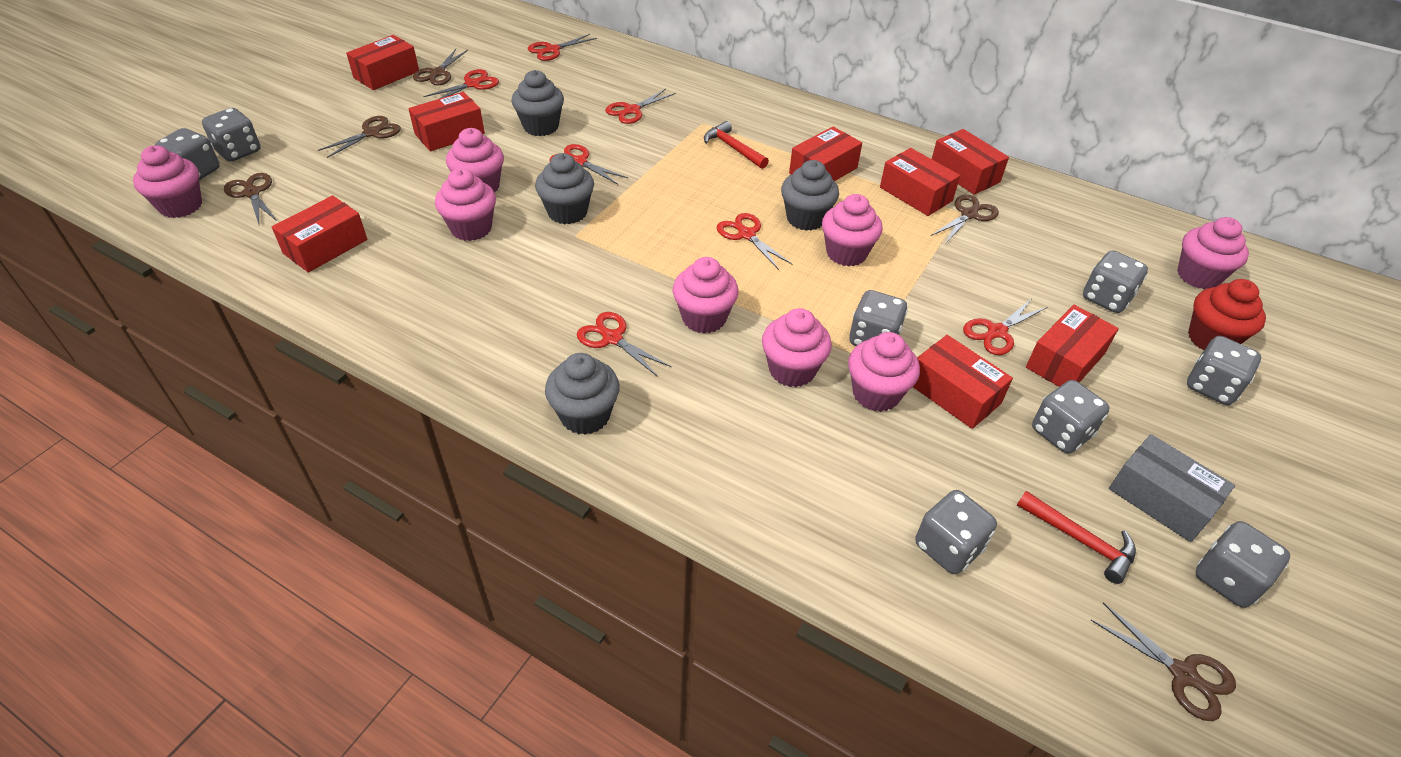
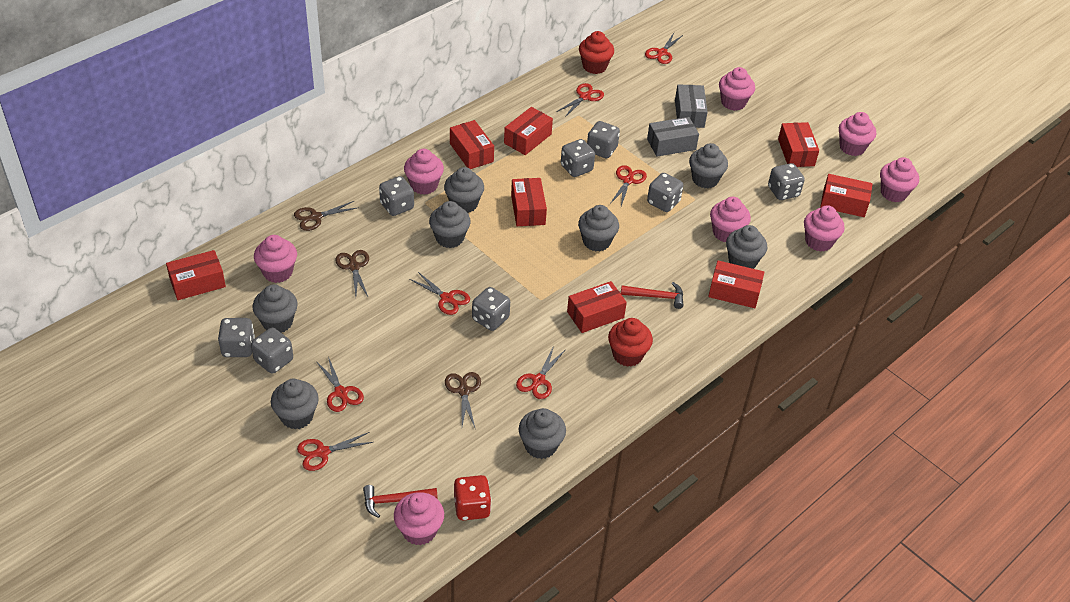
brown scissors: 5 -> 3
grey box: 1 -> 2
grey cupcake: 4 -> 8
red cupcake: 1 -> 2
red dice: 0 -> 1

